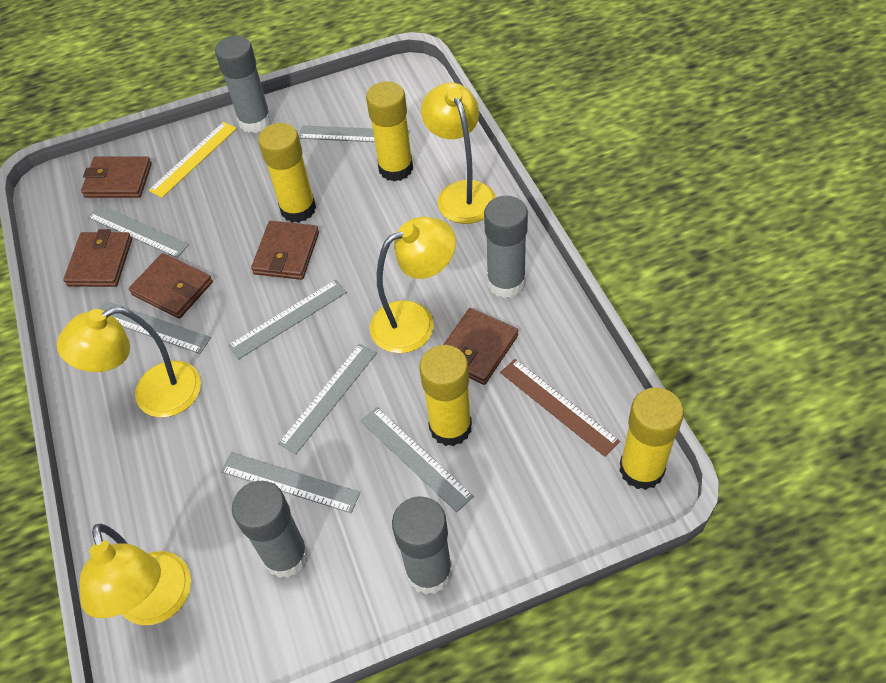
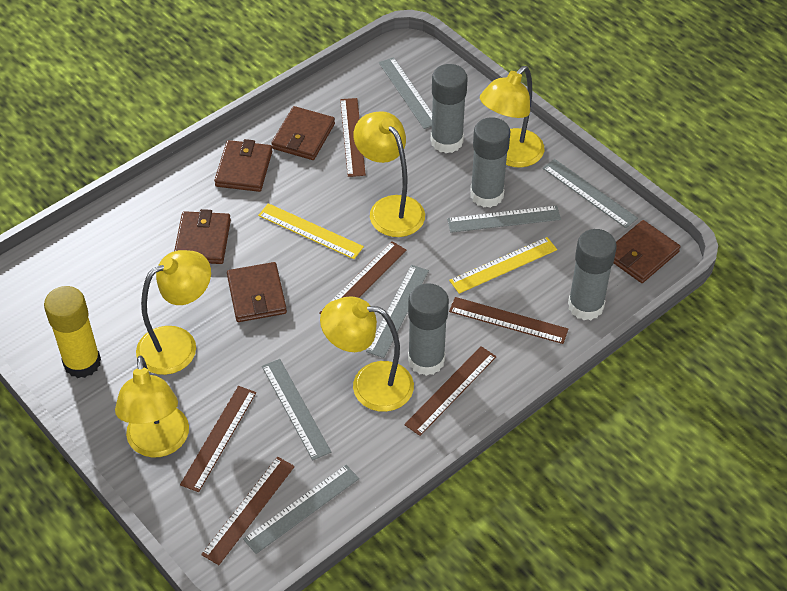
brown ruler: 1 -> 6
grey ruler: 7 -> 6
yellow glue stick: 4 -> 1
yellow lamp: 4 -> 5
yellow ruler: 1 -> 2

